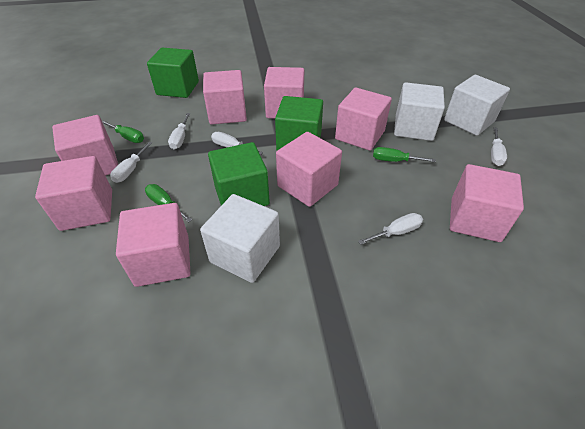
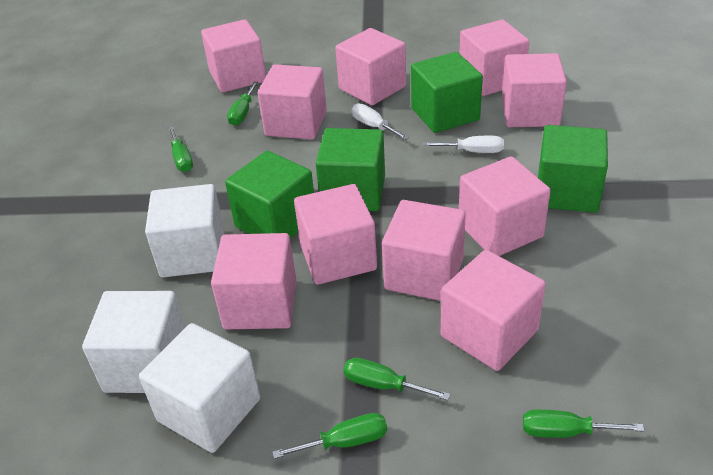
green cube: 3 -> 4
green screwdriver: 3 -> 5
pink cube: 8 -> 10
white screwdriver: 5 -> 2

